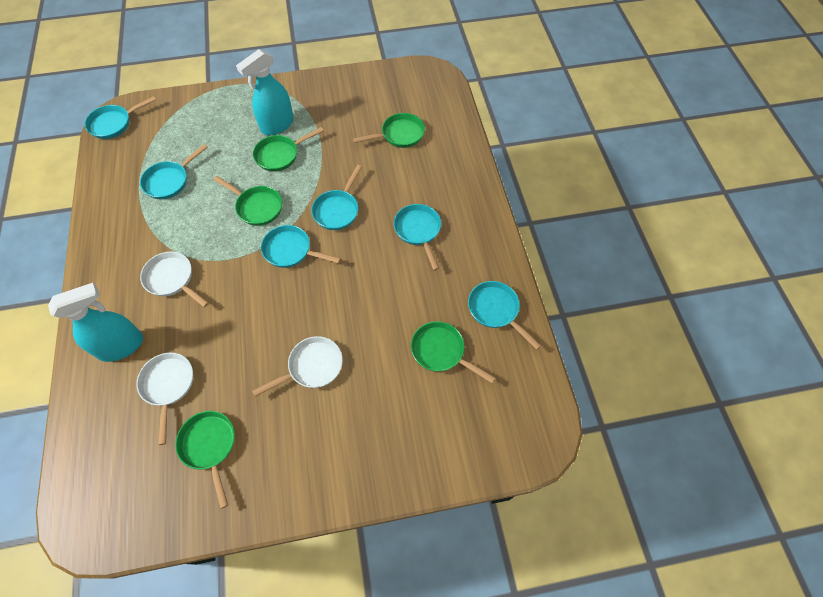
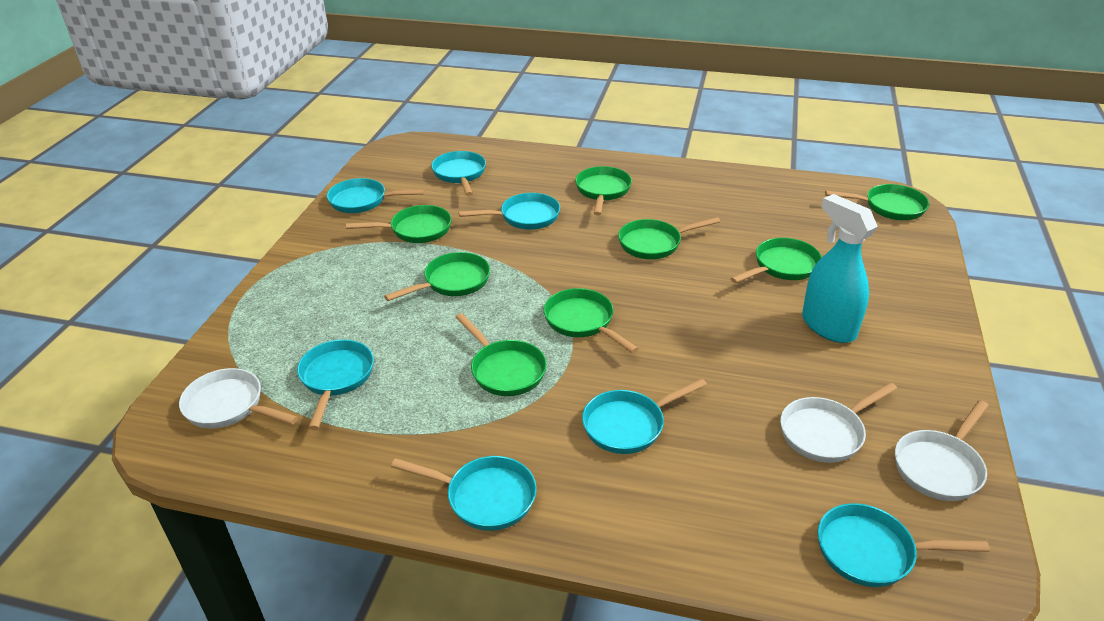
green pan: 5 -> 8
turquoise pan: 6 -> 7
turquoise spray bottle: 2 -> 1

